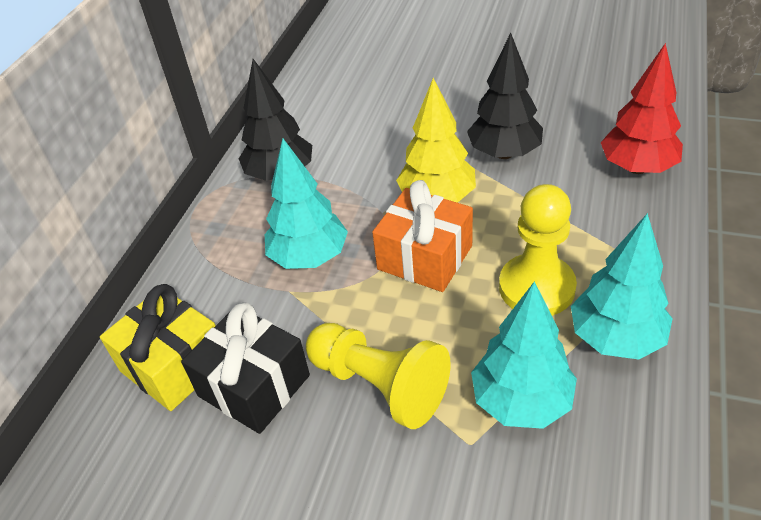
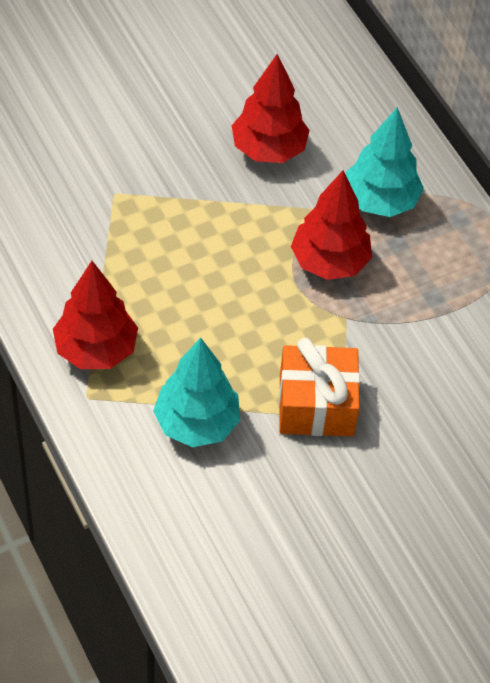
black gift: 1 -> 0
black tree: 2 -> 0
red tree: 1 -> 3
turquoise tree: 3 -> 2
yellow gift: 1 -> 0
yellow pawn: 2 -> 0
yellow tree: 1 -> 0

